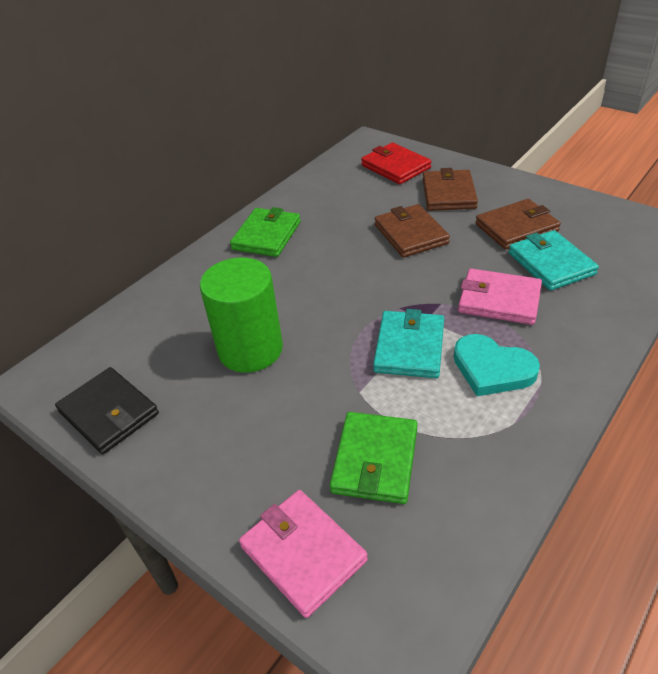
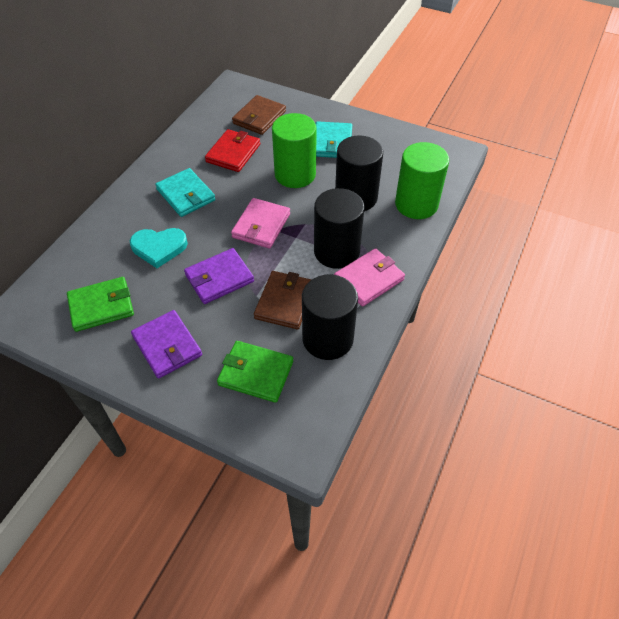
black cylinder: 0 -> 3
black wallet: 1 -> 0
brown wallet: 3 -> 2
green cylinder: 1 -> 2
purple wallet: 0 -> 2

